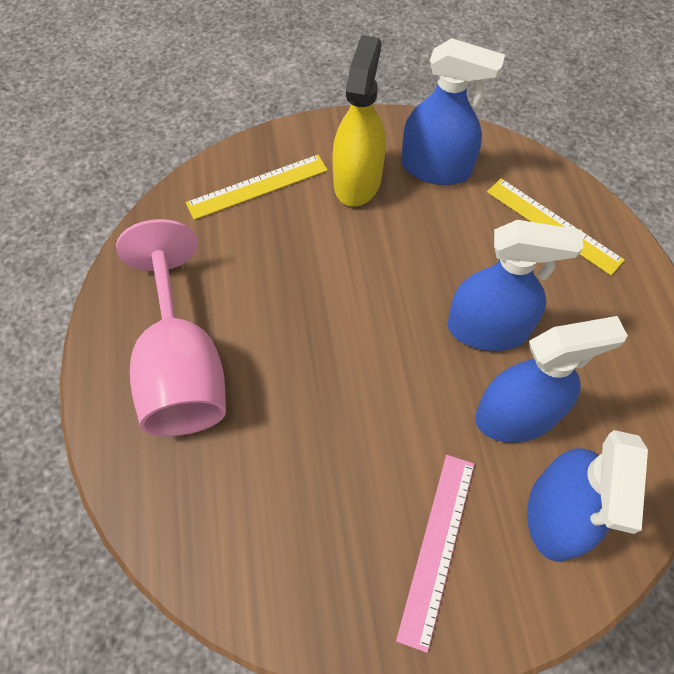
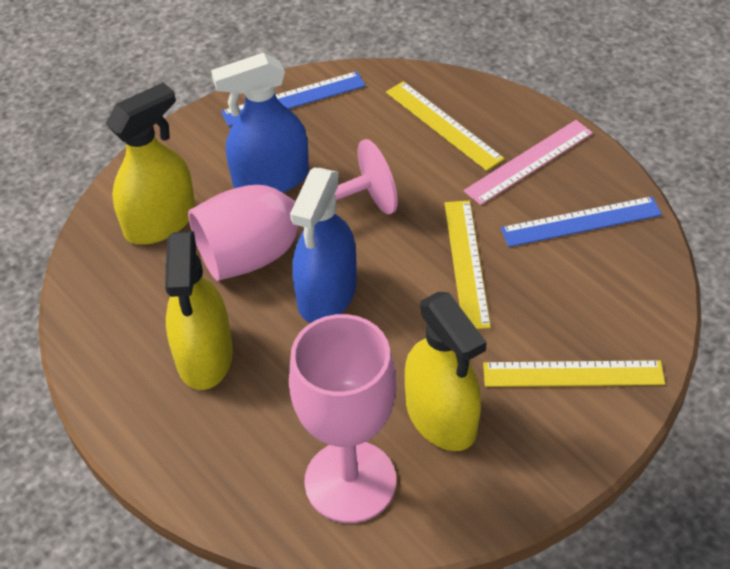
blue ruler: 0 -> 2
blue spray bottle: 4 -> 2
pink goblet: 1 -> 2
yellow ruler: 2 -> 3
yellow spray bottle: 1 -> 3

